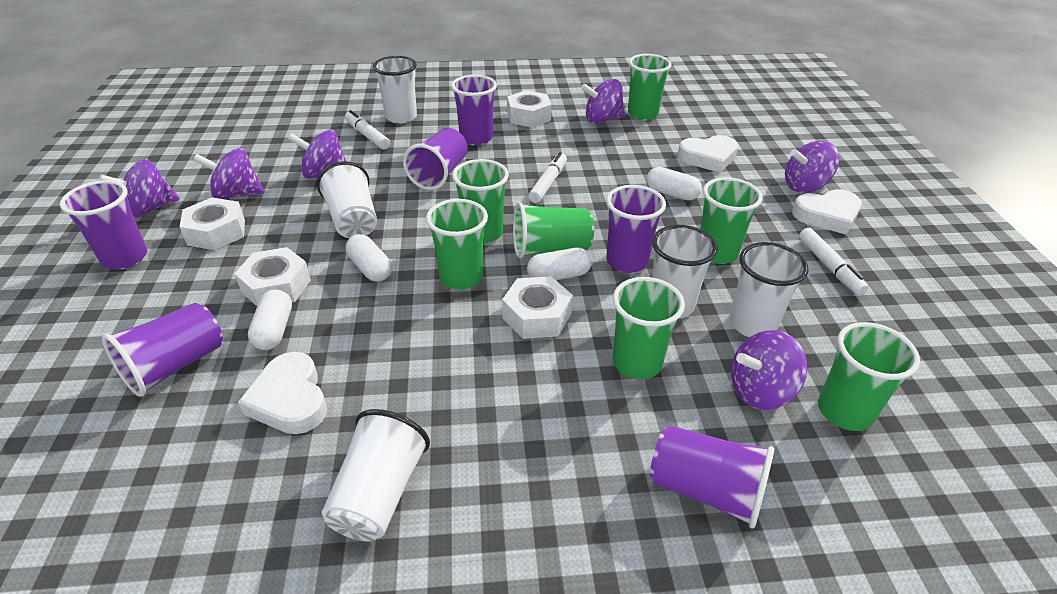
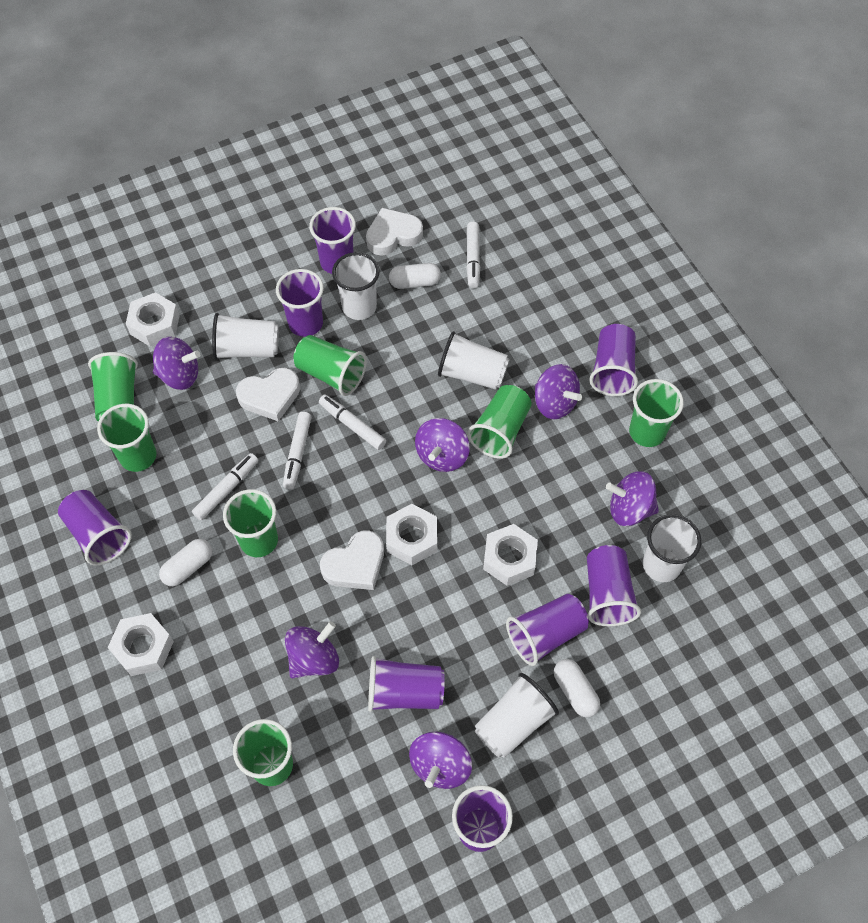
purple cup: 6 -> 8
white capsule: 4 -> 3
white marker: 3 -> 4

